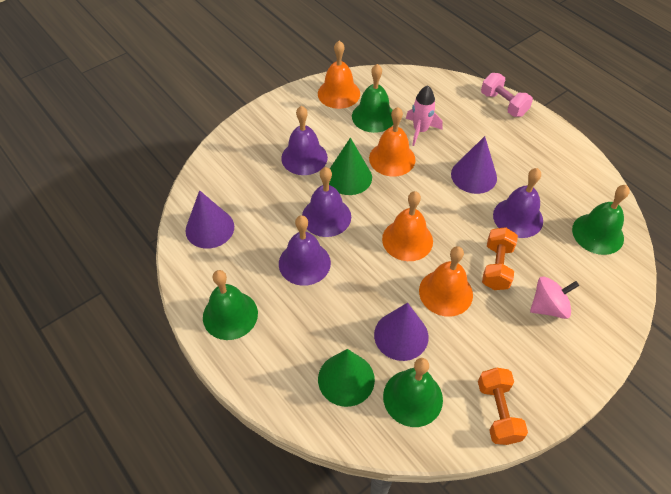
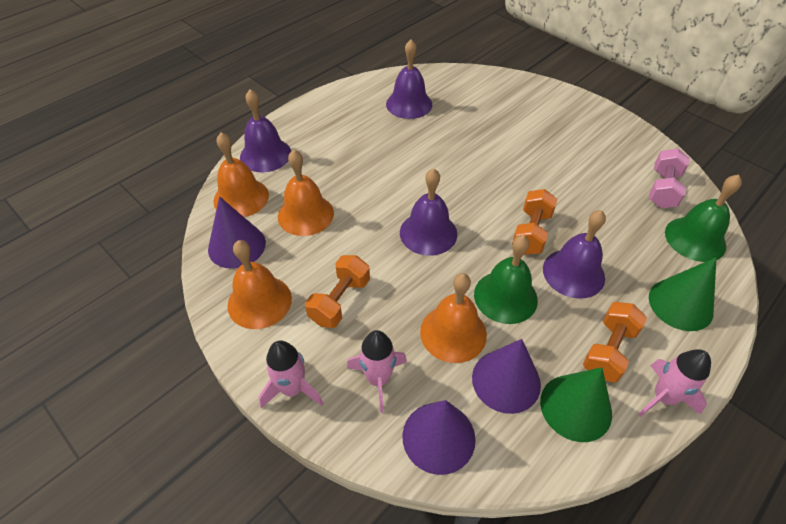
green bell: 4 -> 2
orange dumbbell: 2 -> 3
pink rocket: 1 -> 3
pink spinning top: 1 -> 0

